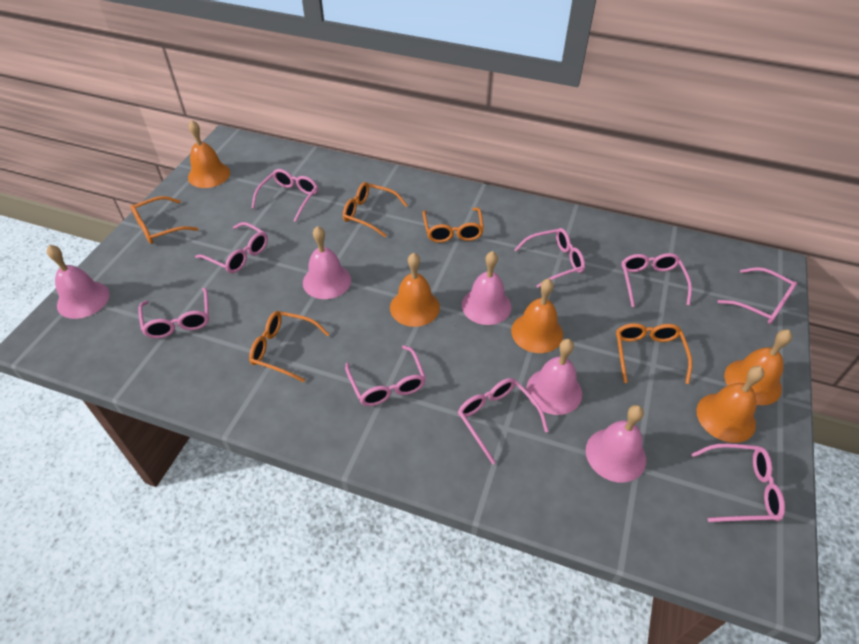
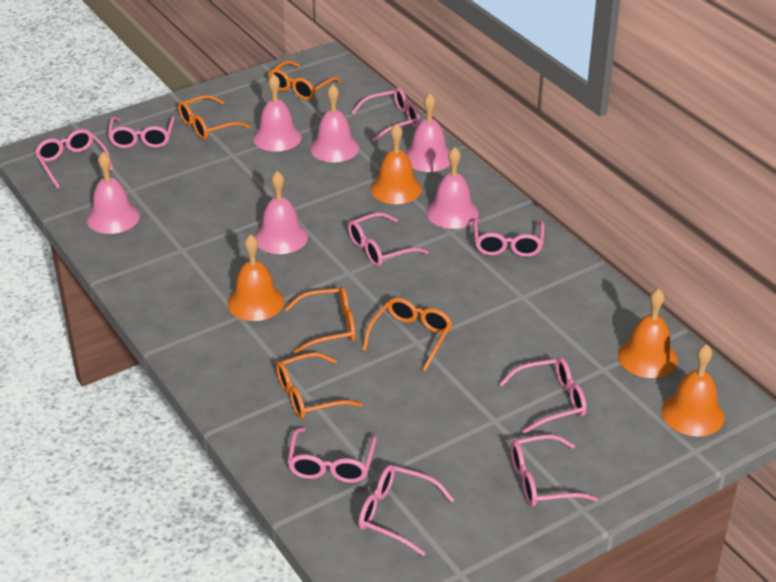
orange bell: 5 -> 4
pink bell: 5 -> 6

